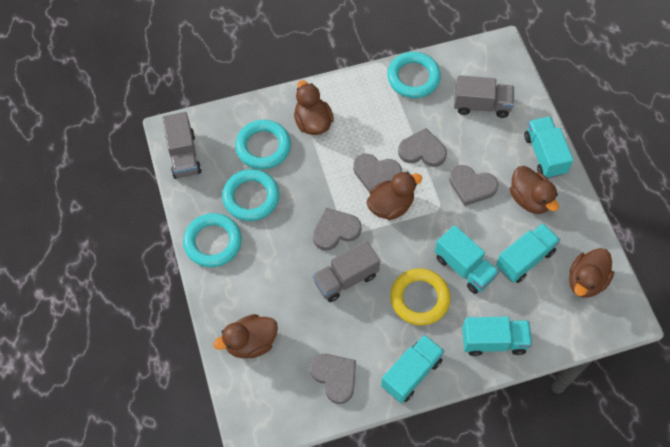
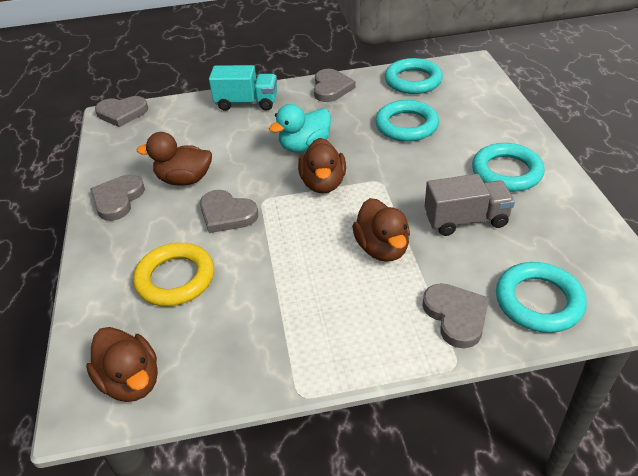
brown duck: 5 -> 4
grey truck: 3 -> 1
turquoise duck: 0 -> 1
turquoise truck: 5 -> 1

